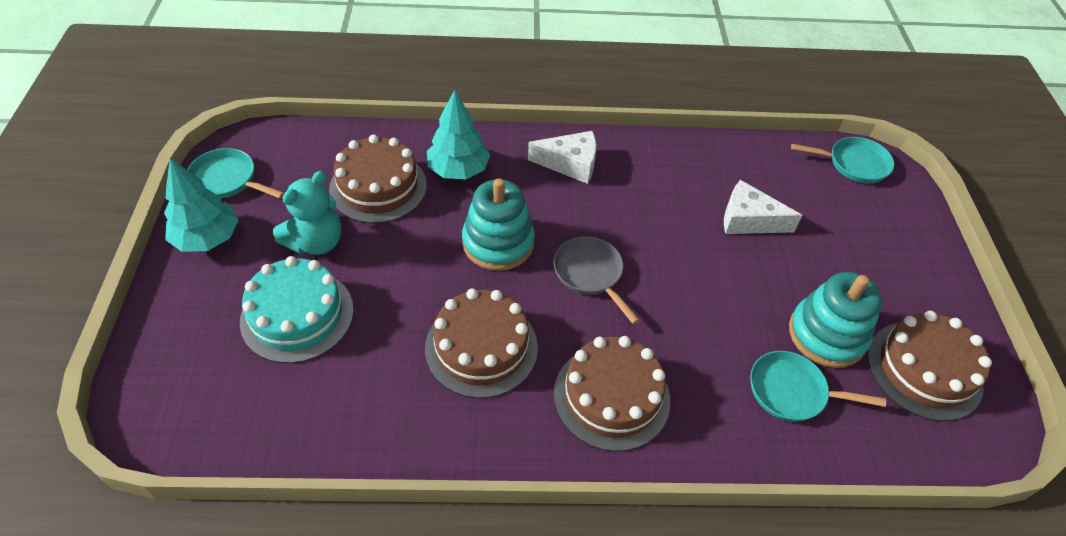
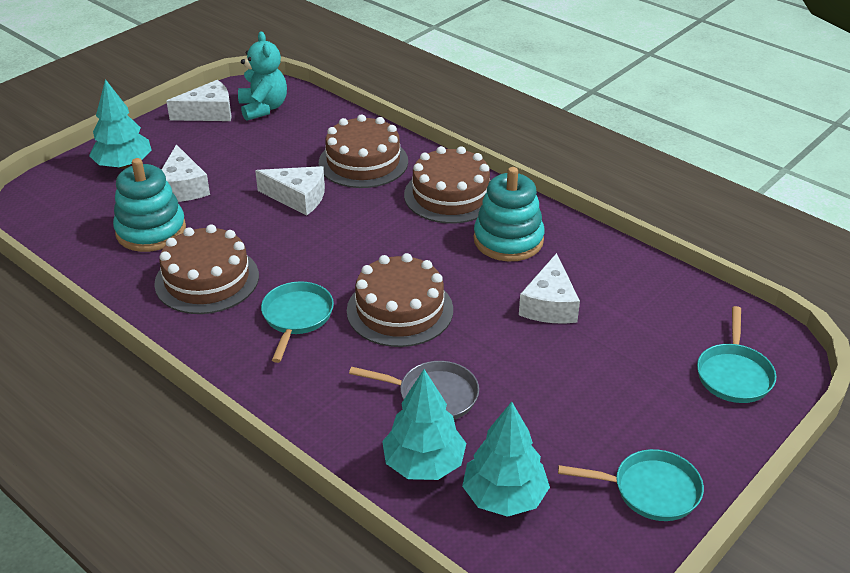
turquoise cake: 1 -> 0
turquoise tree: 2 -> 3
white cheese: 2 -> 4

